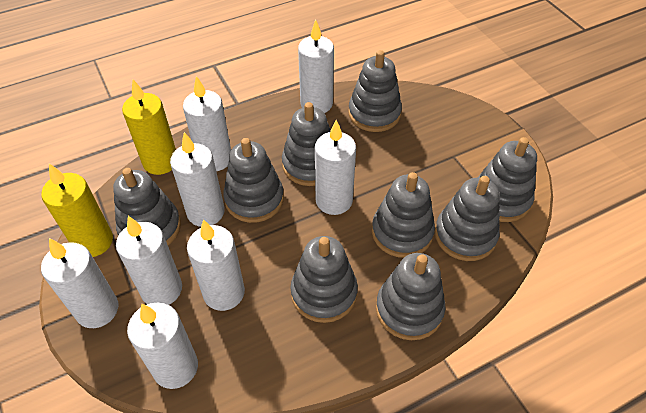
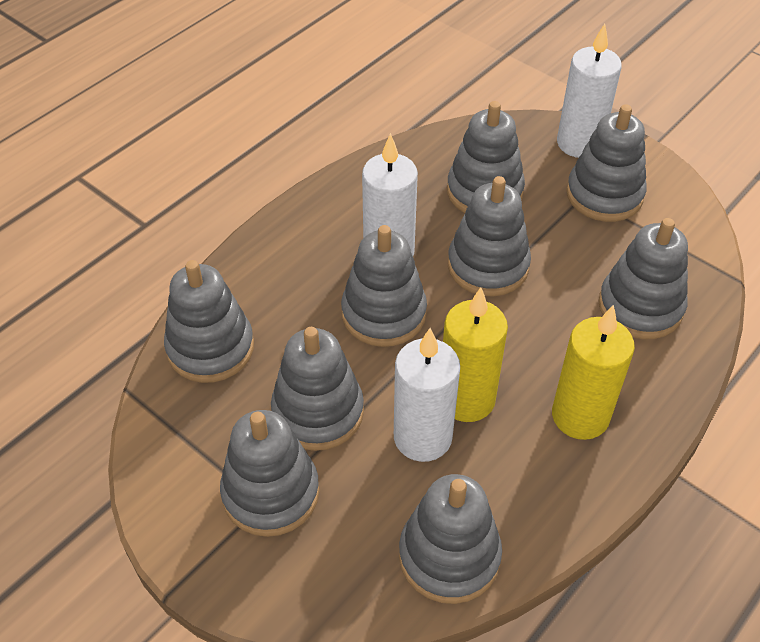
white candle: 8 -> 3

